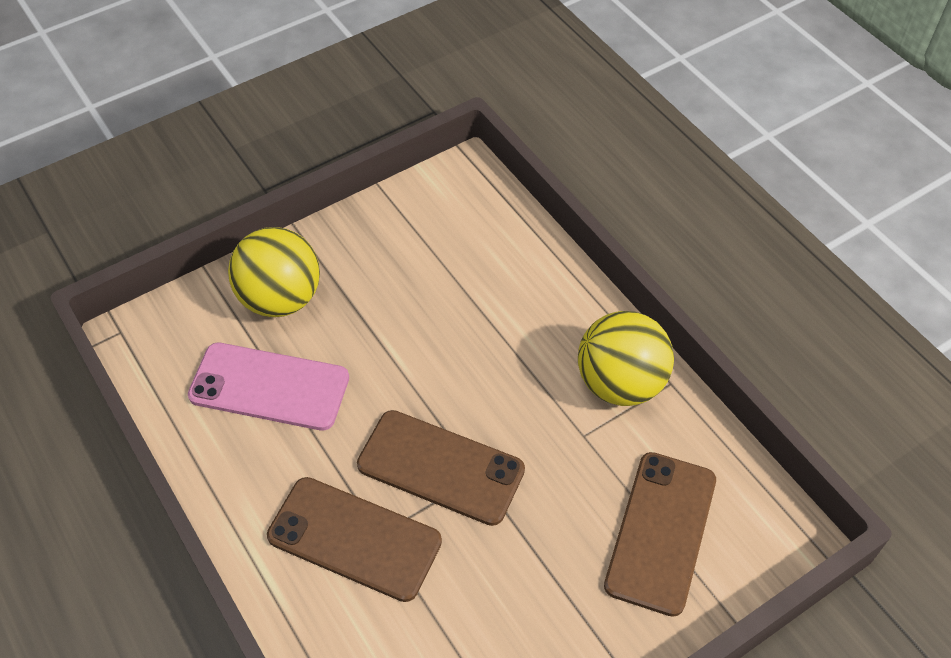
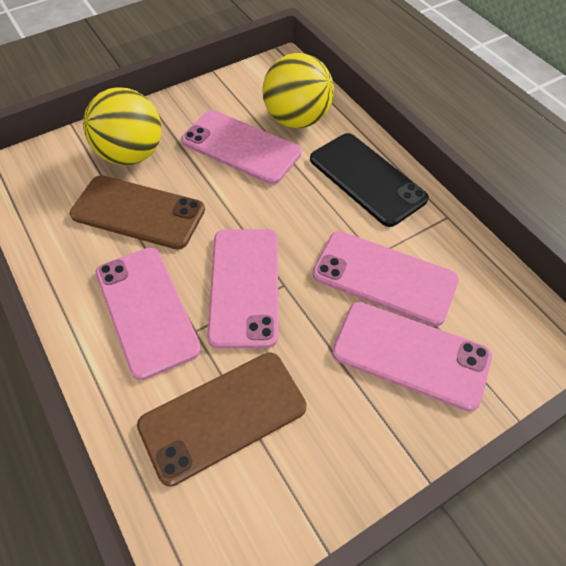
black phone: 0 -> 1
brown phone: 3 -> 2
pink phone: 1 -> 5

